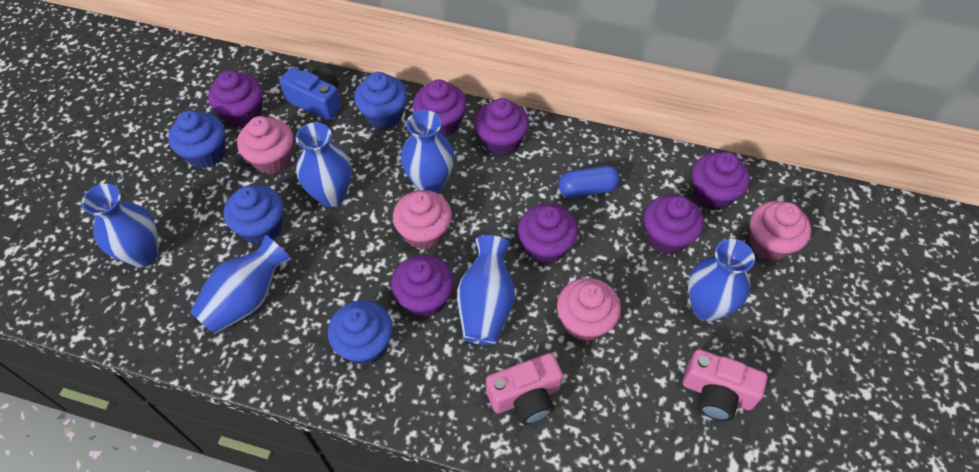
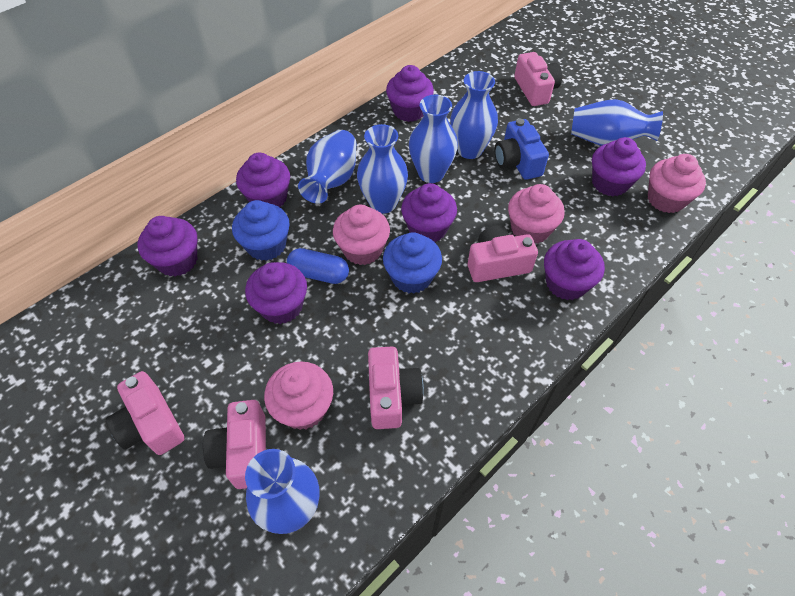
blue cupcake: 4 -> 2
pink camera: 2 -> 5

